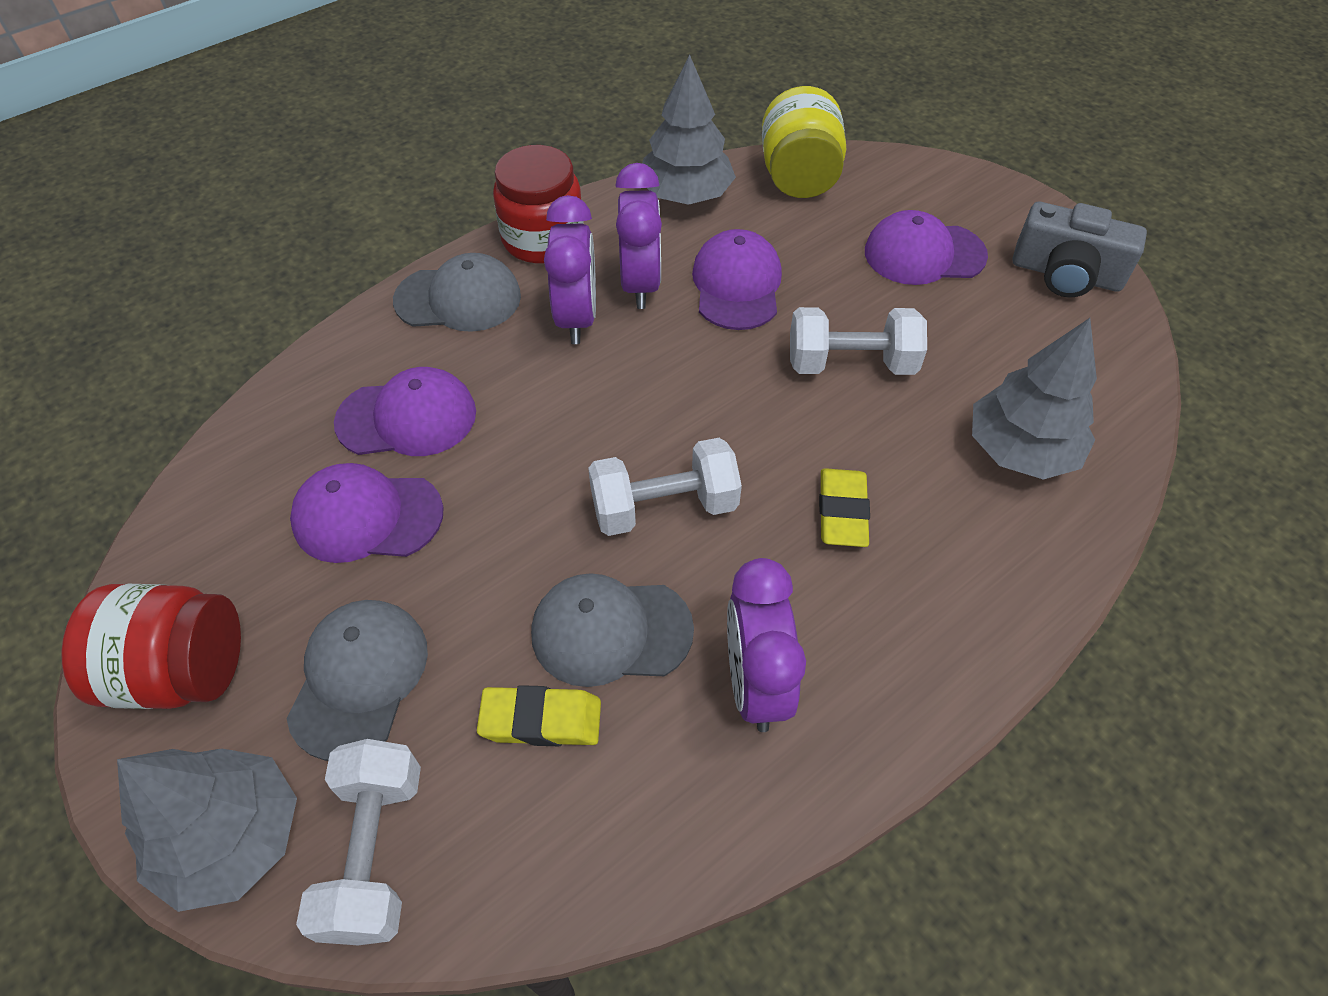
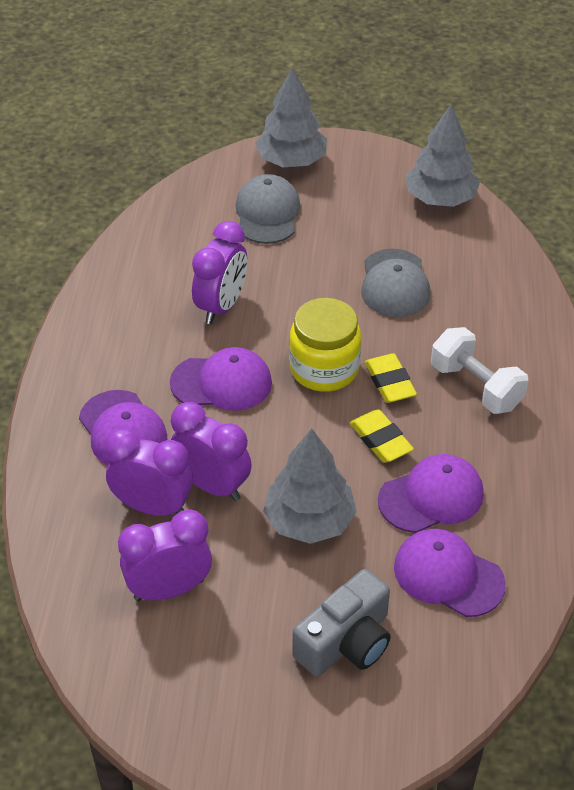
grey cap: 3 -> 2
purple clock: 3 -> 4
red jar: 2 -> 0
white dumbbell: 3 -> 1

